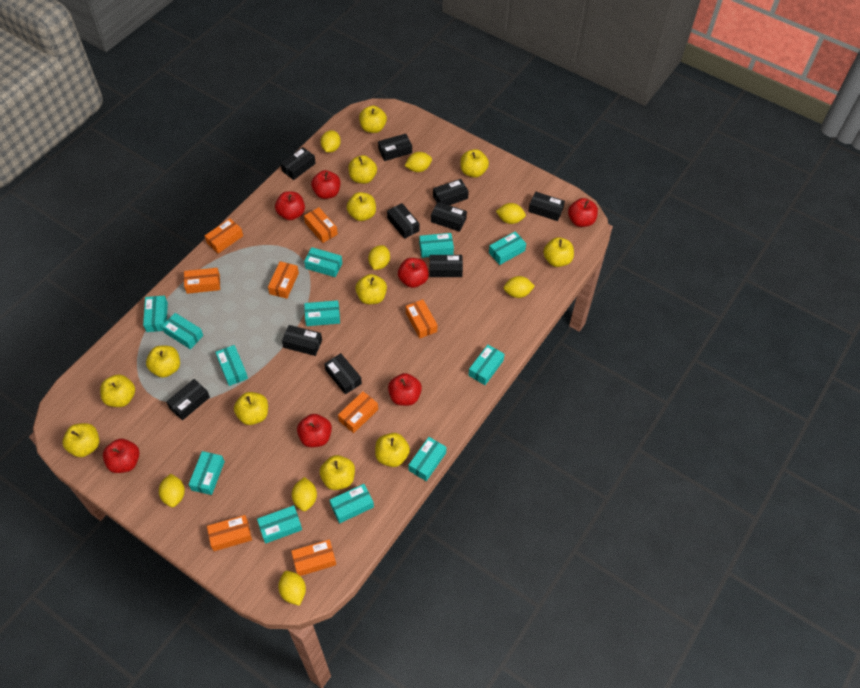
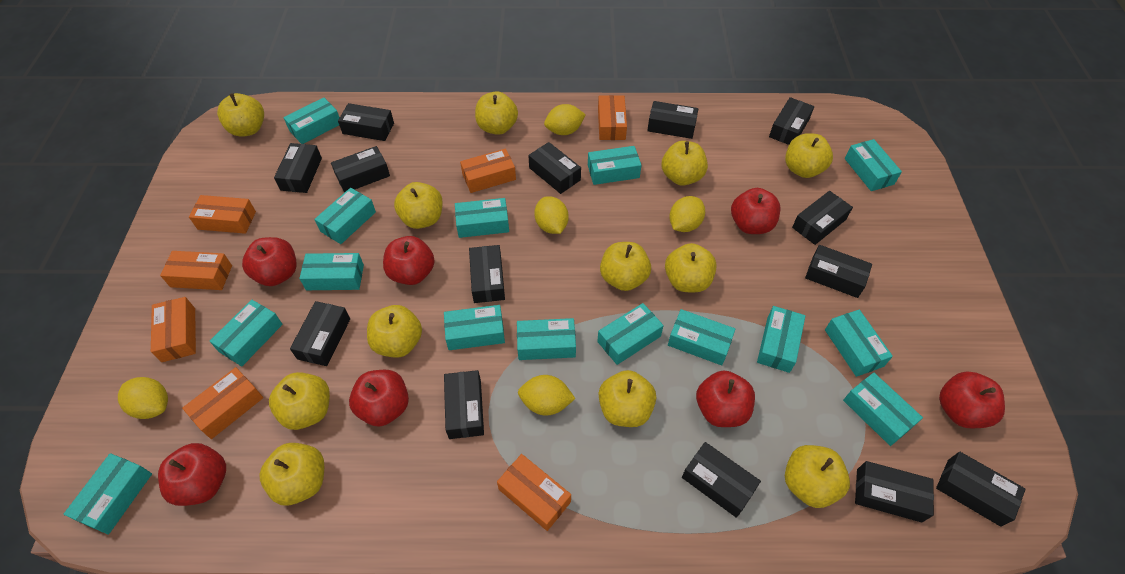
black box: 10 -> 14
orange box: 8 -> 7
turquoise box: 12 -> 15
yellow lemon: 8 -> 5

